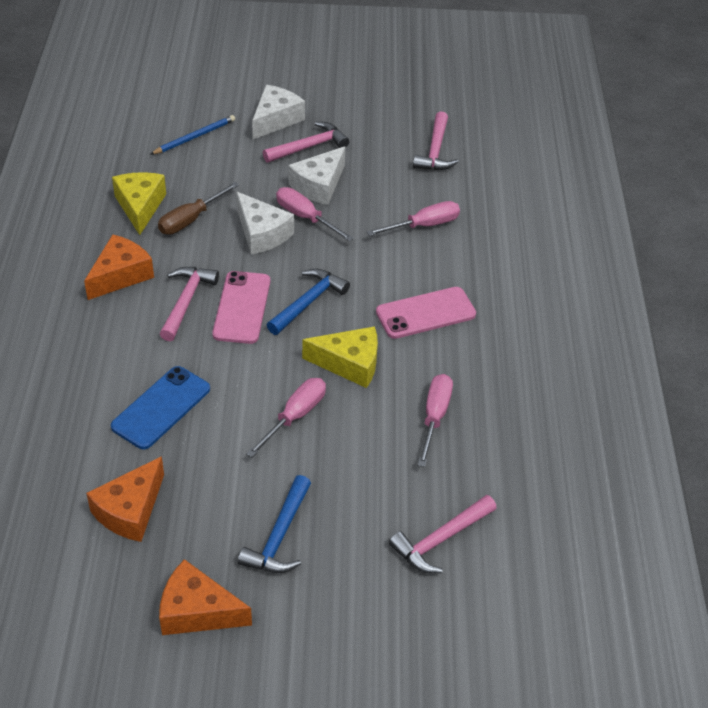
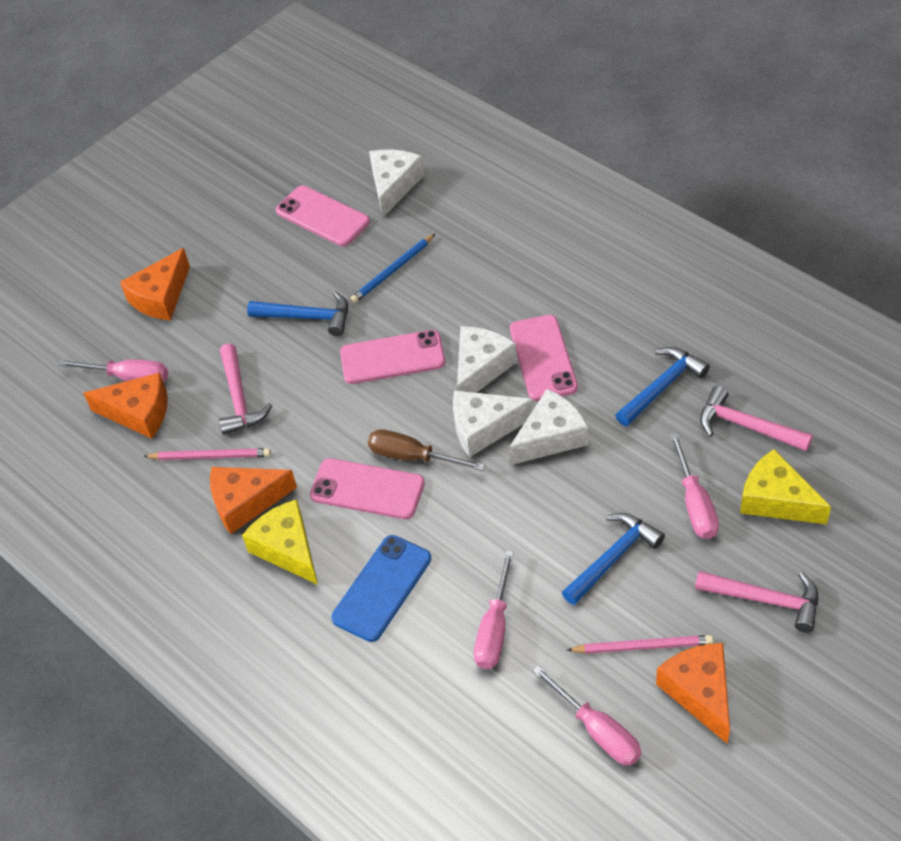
blue hammer: 2 -> 3
orange cheese: 3 -> 4
pink hammer: 4 -> 3
pink pencil: 0 -> 2
pink phone: 2 -> 4
white cheese: 3 -> 4

